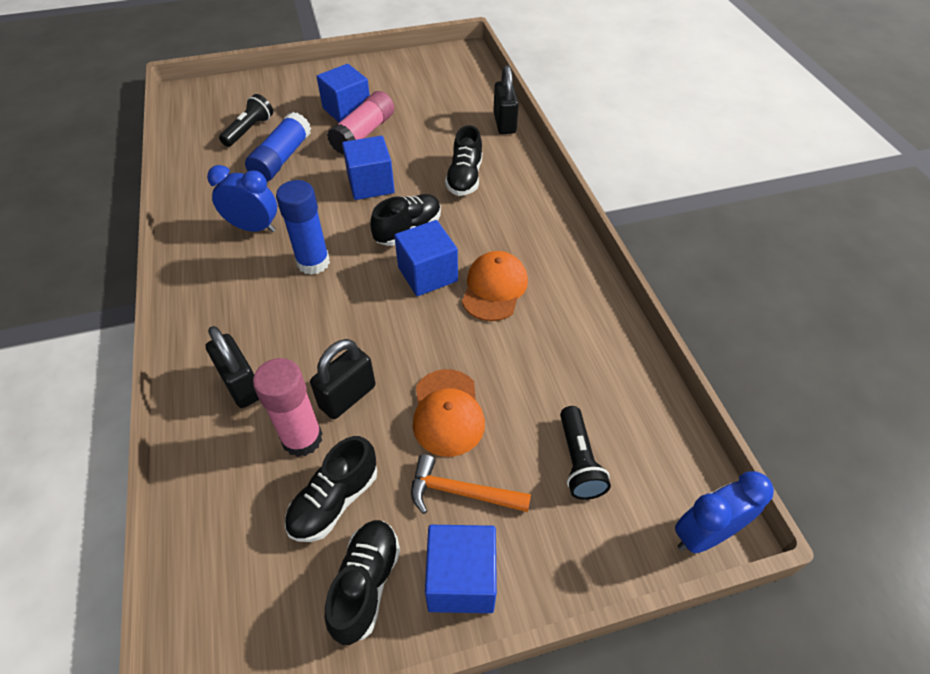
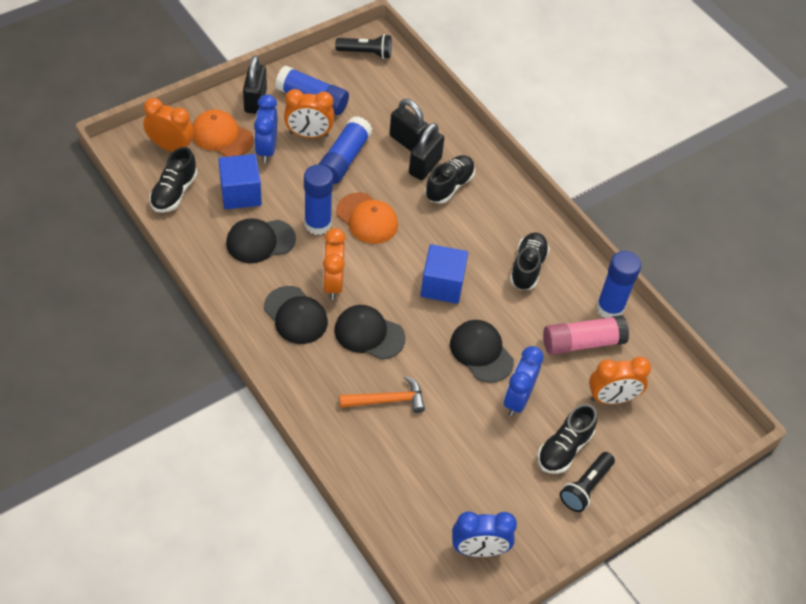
black cap: 0 -> 4
blue clock: 2 -> 3
blue cube: 4 -> 2
blue glue stick: 2 -> 4
orange clock: 0 -> 4
pink glue stick: 2 -> 1

